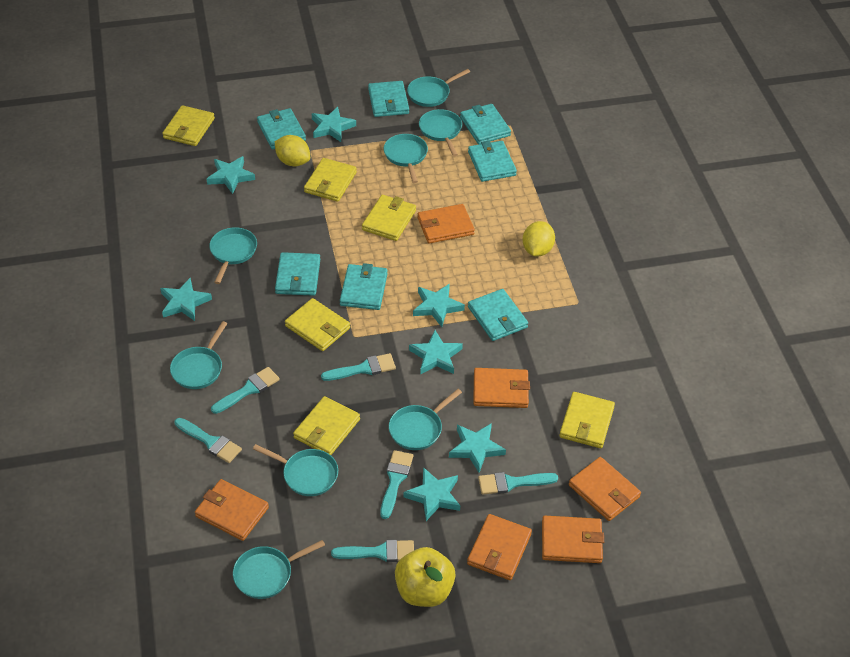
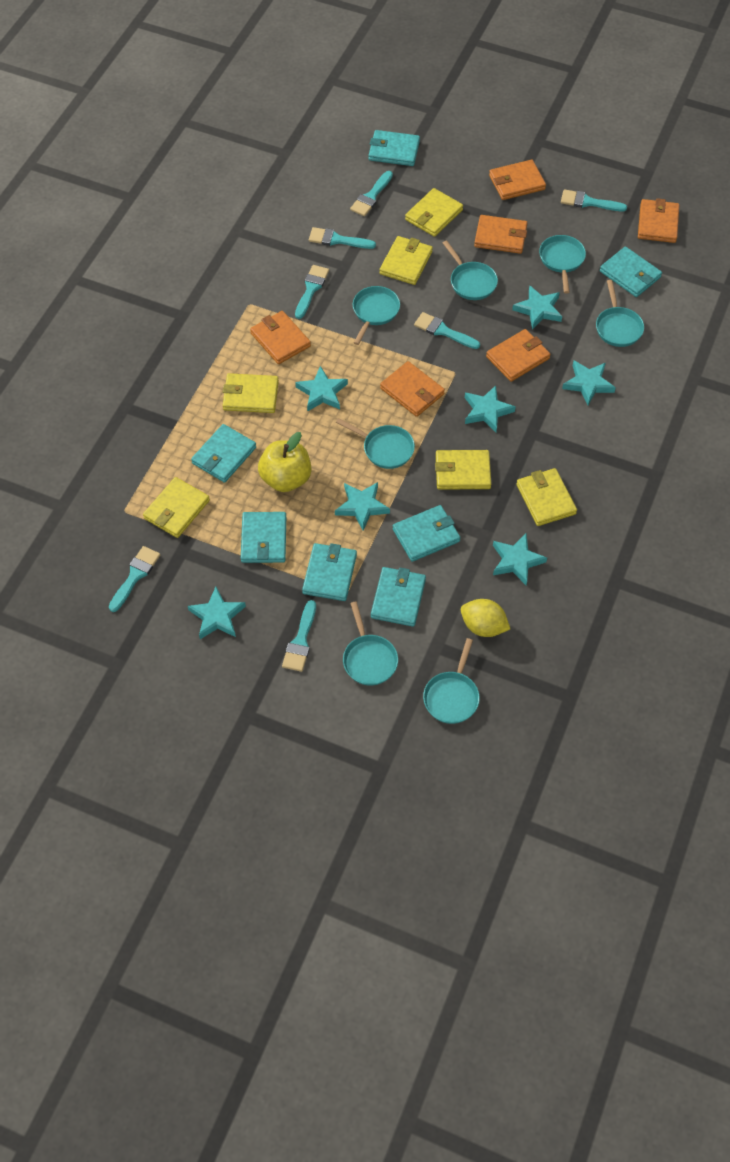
turquoise brush: 6 -> 7
turquoise pan: 8 -> 7
yellow lemon: 2 -> 1

